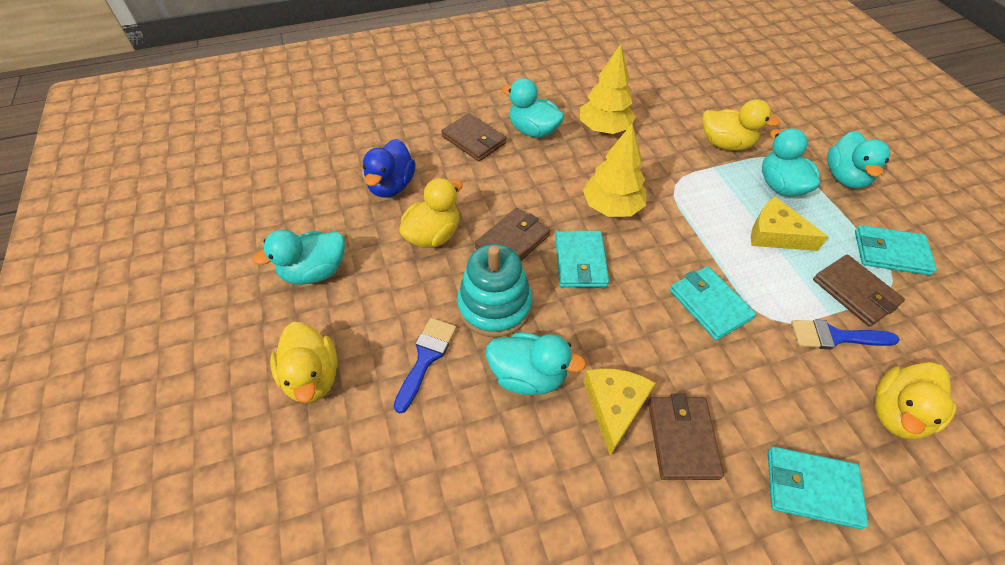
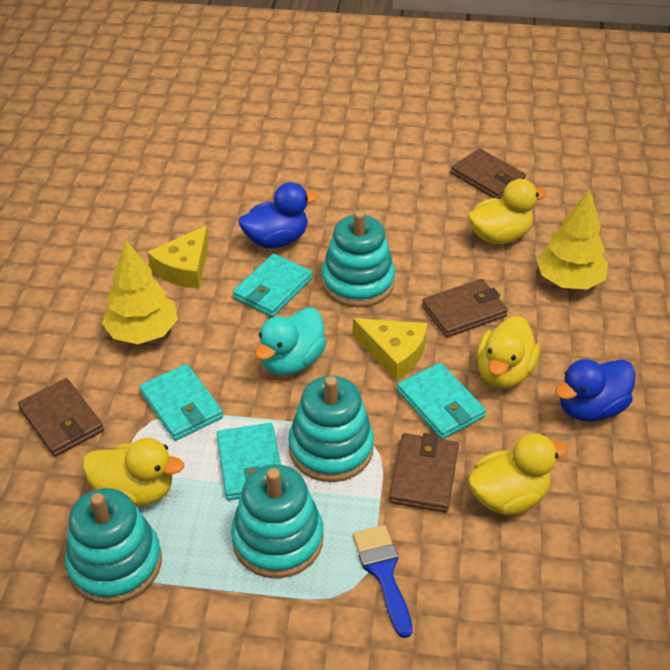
blue brush: 2 -> 1
blue duck: 1 -> 2
turquoise duck: 5 -> 1
turquoise stacking toy: 1 -> 4

